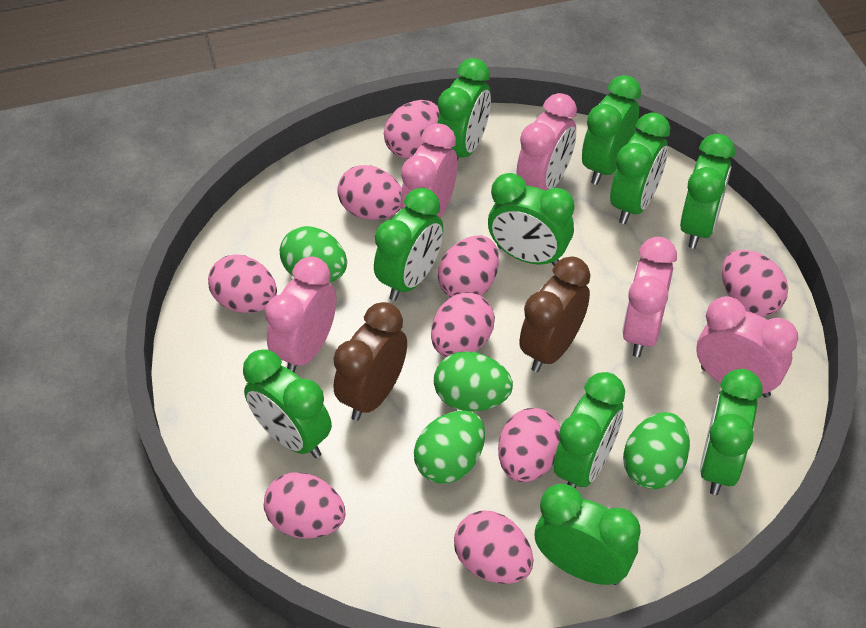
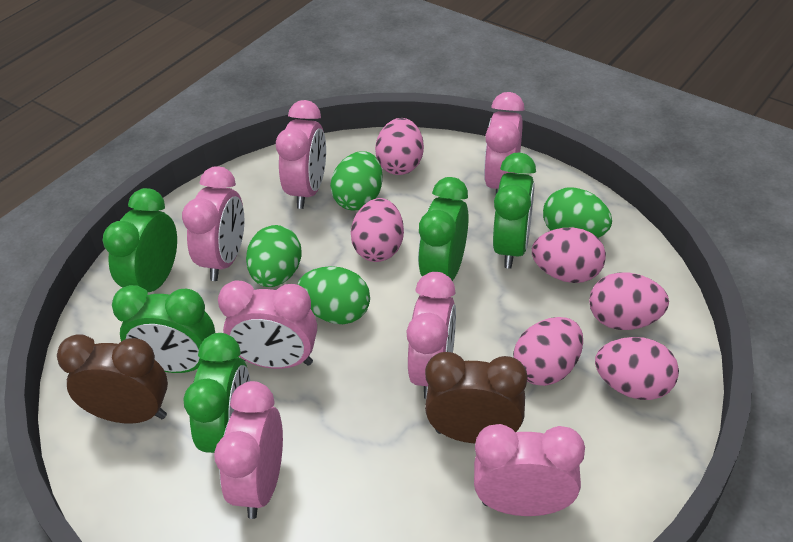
green clock: 10 -> 5
pink clock: 5 -> 7
pink egg: 9 -> 6

